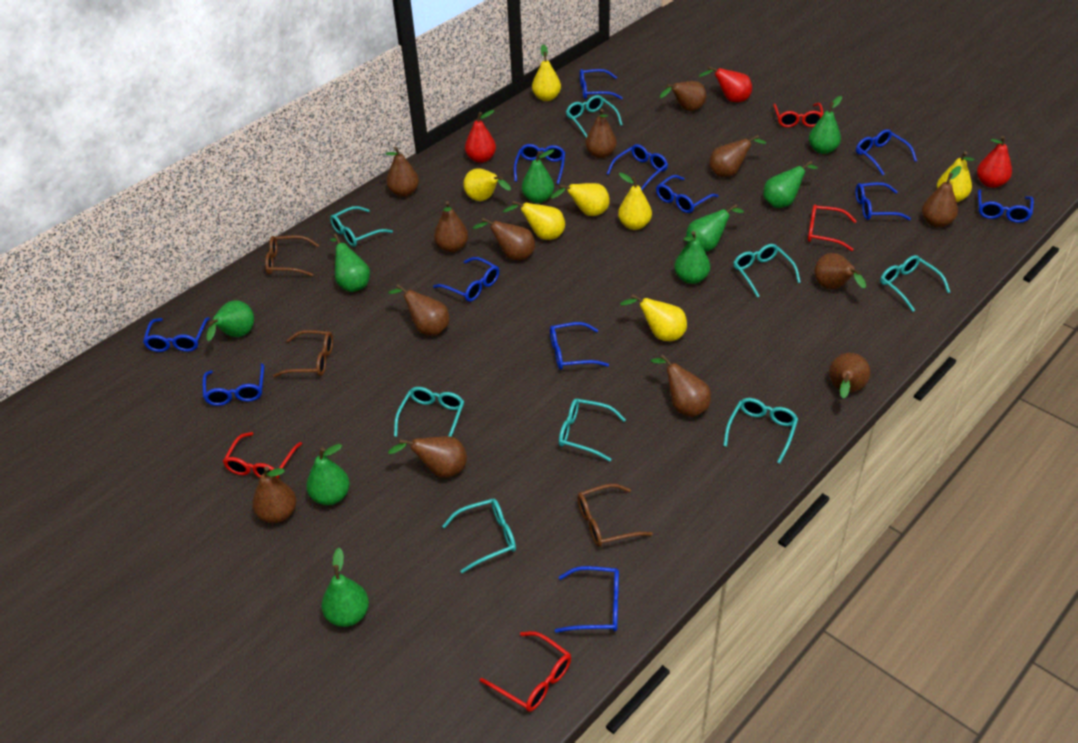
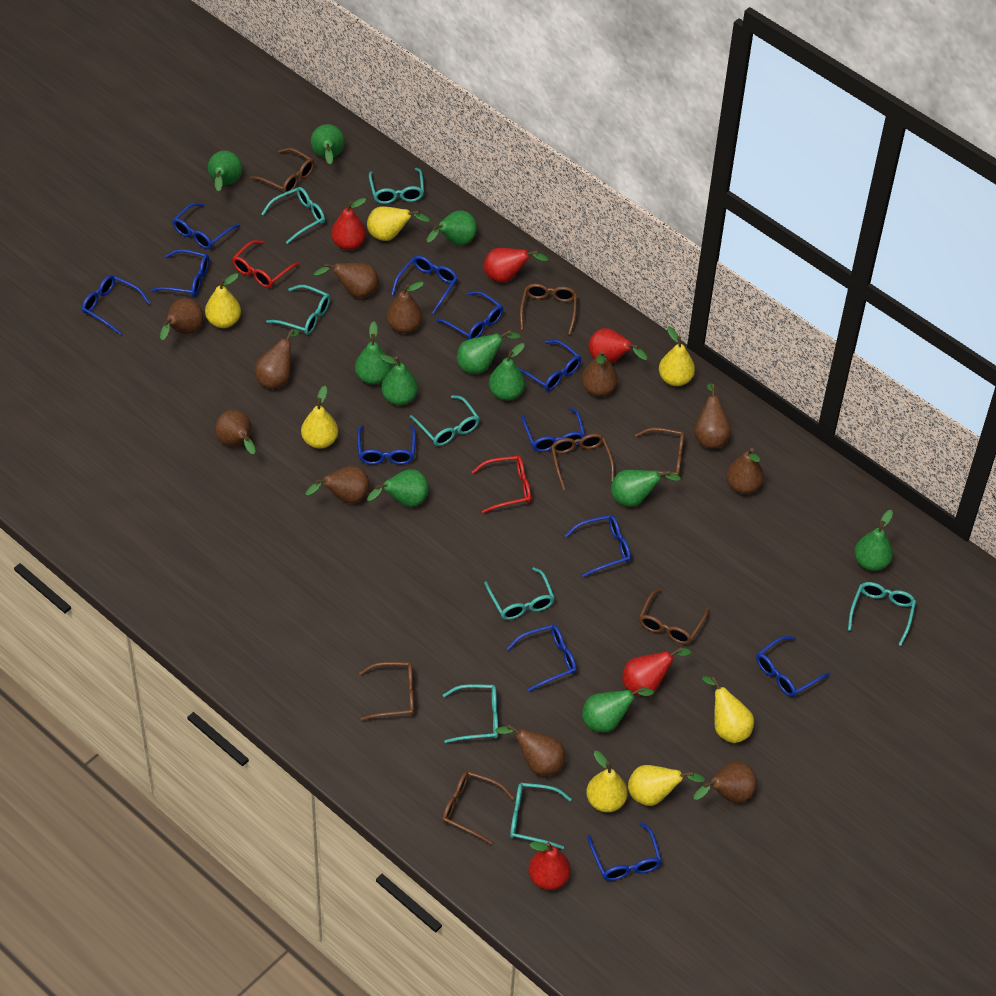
brown glasses: 3 -> 7
brown pear: 13 -> 11
green pear: 9 -> 11
red glasses: 4 -> 2
red pear: 3 -> 5

